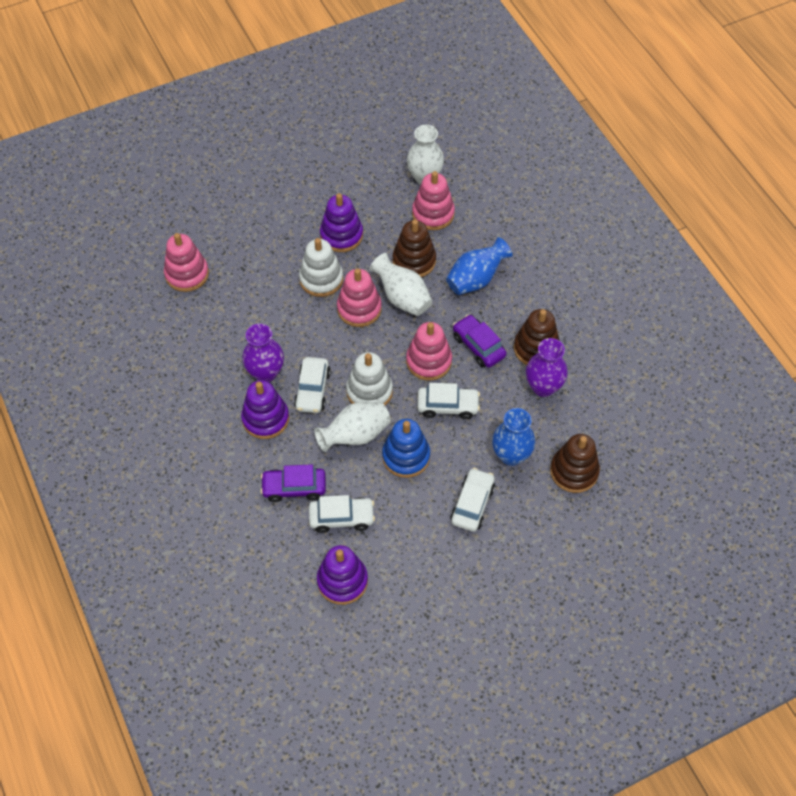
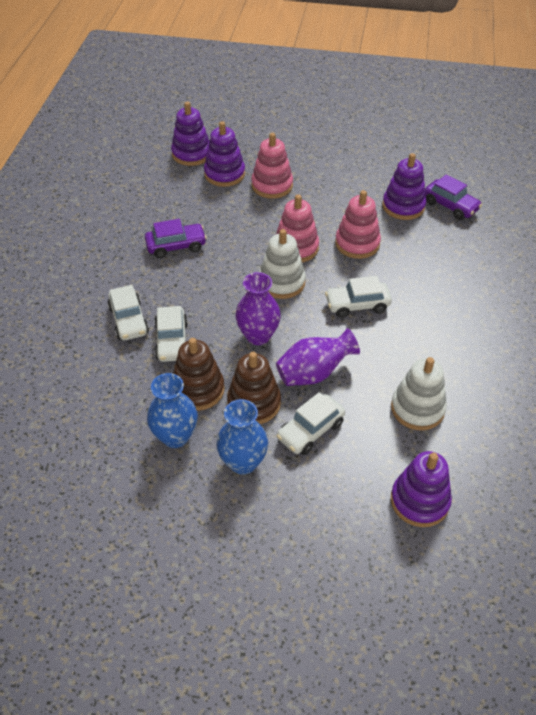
blue stacking toy: 1 -> 0
brown stacking toy: 3 -> 2
pink stacking toy: 4 -> 3
purple stacking toy: 3 -> 4
white vase: 3 -> 0

